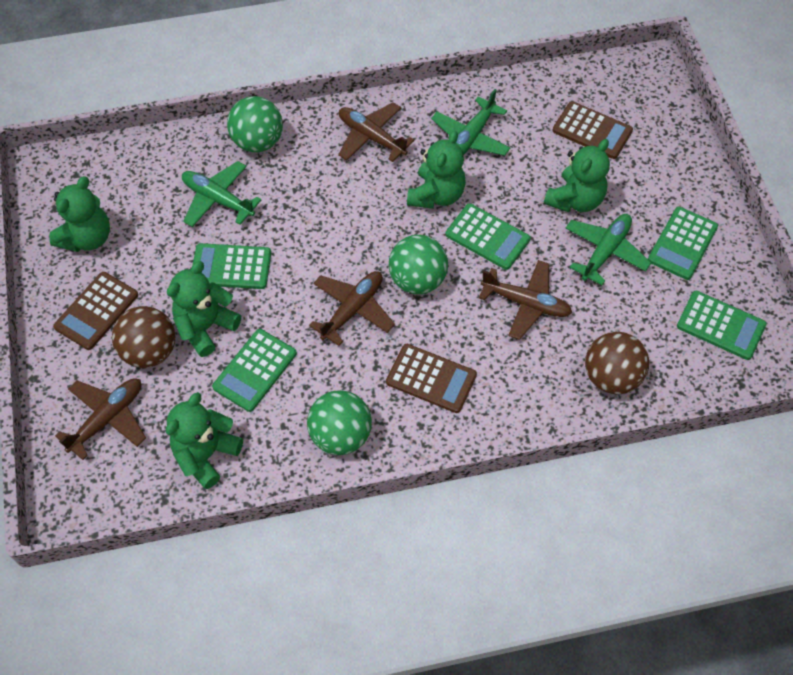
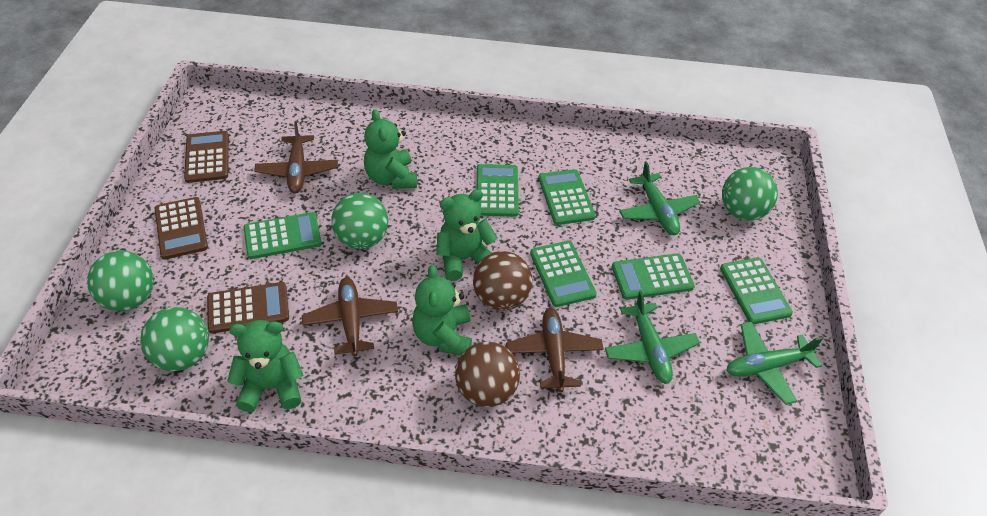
brown plane: 4 -> 3
green ball: 3 -> 4
green calculator: 5 -> 6
green teddy bear: 5 -> 4

